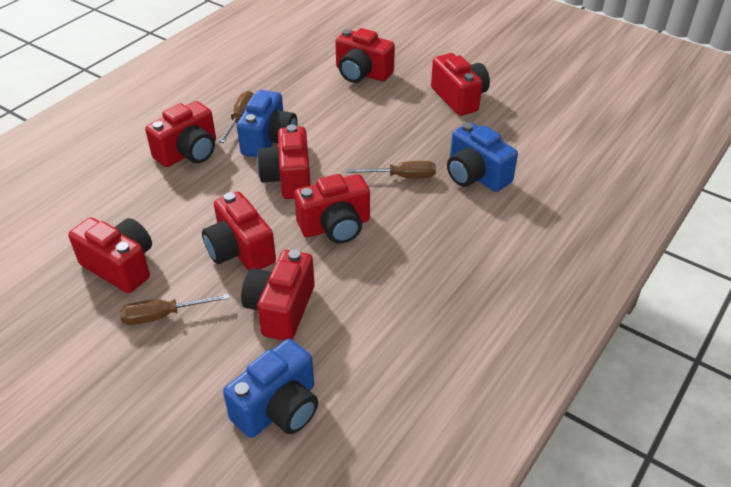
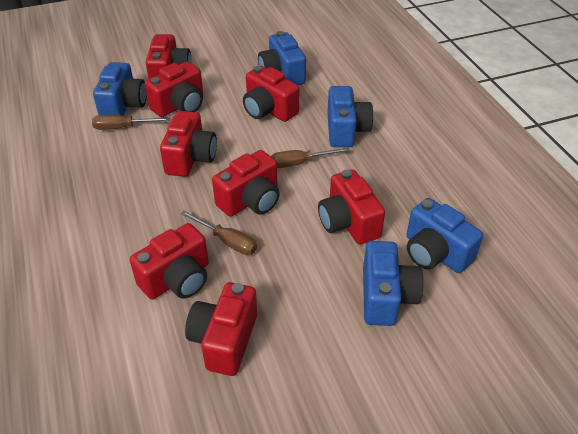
blue camera: 3 -> 5

